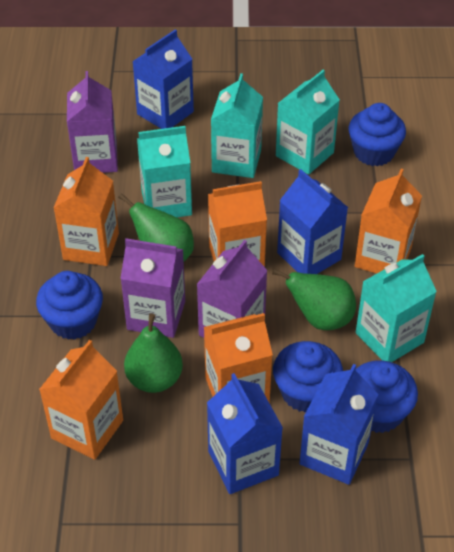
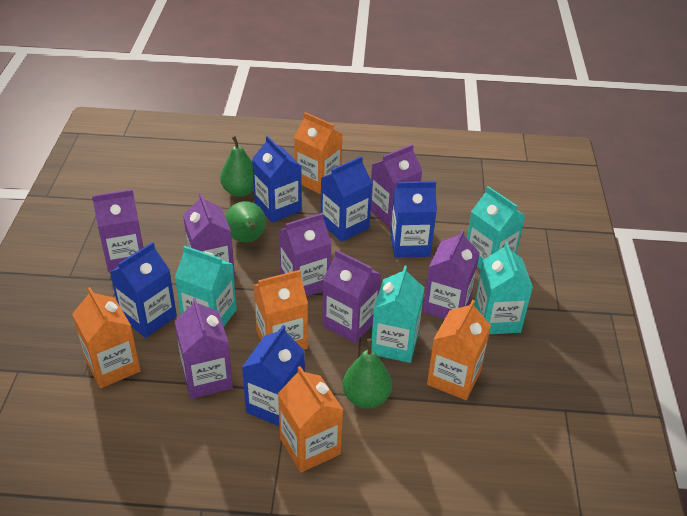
blue carton: 4 -> 5
blue cupcake: 4 -> 0
purple carton: 3 -> 7

